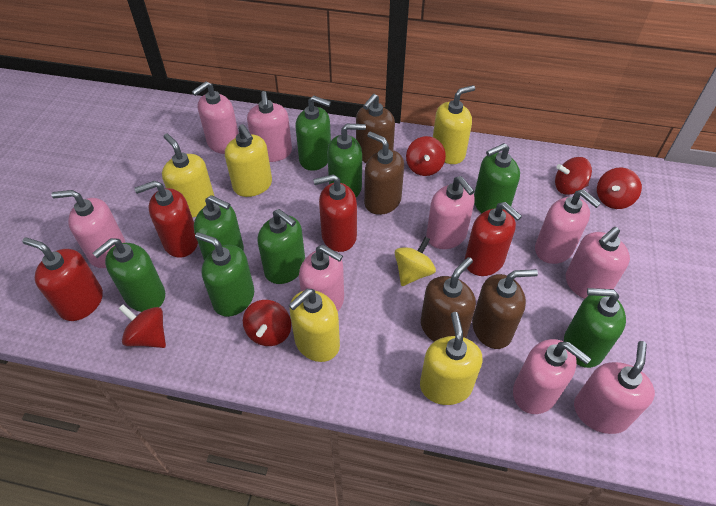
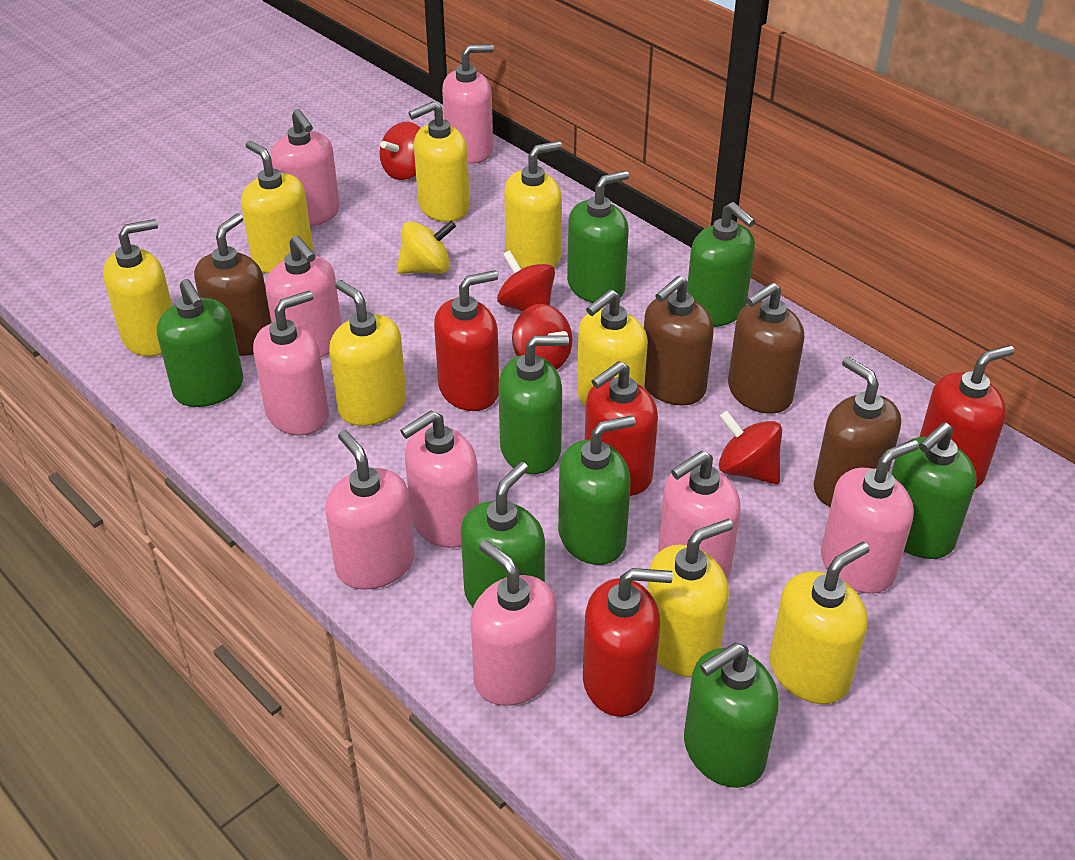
red spinning top: 5 -> 4
yellow soap dispenser: 5 -> 8

